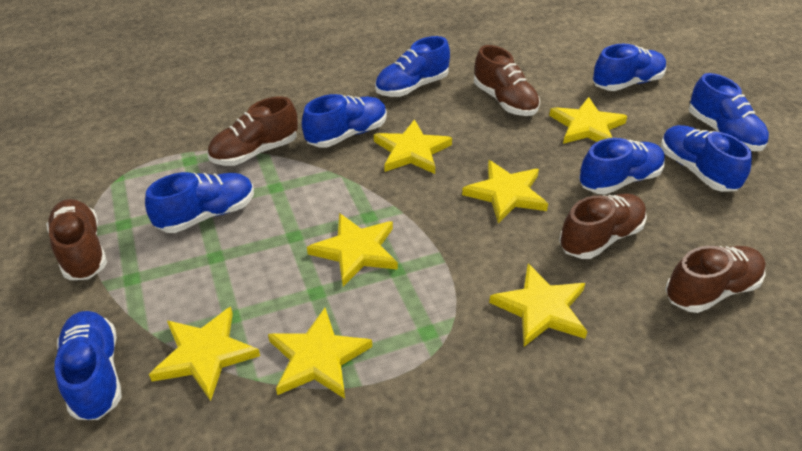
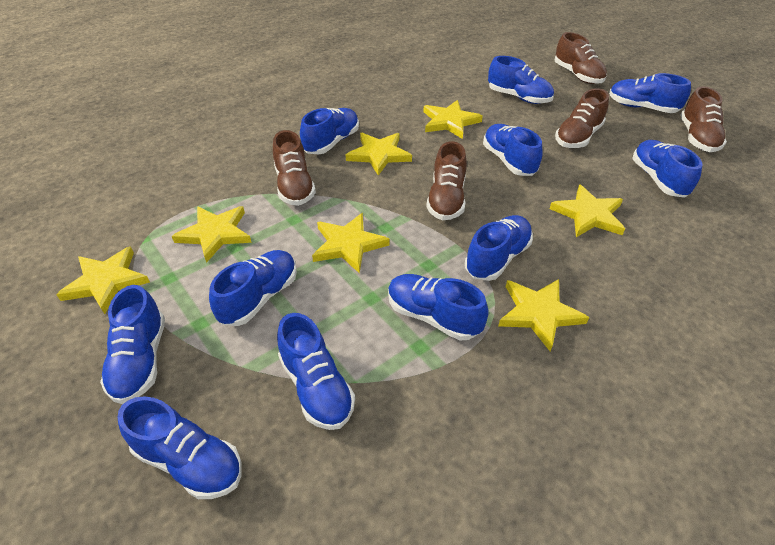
blue shoe: 8 -> 11

